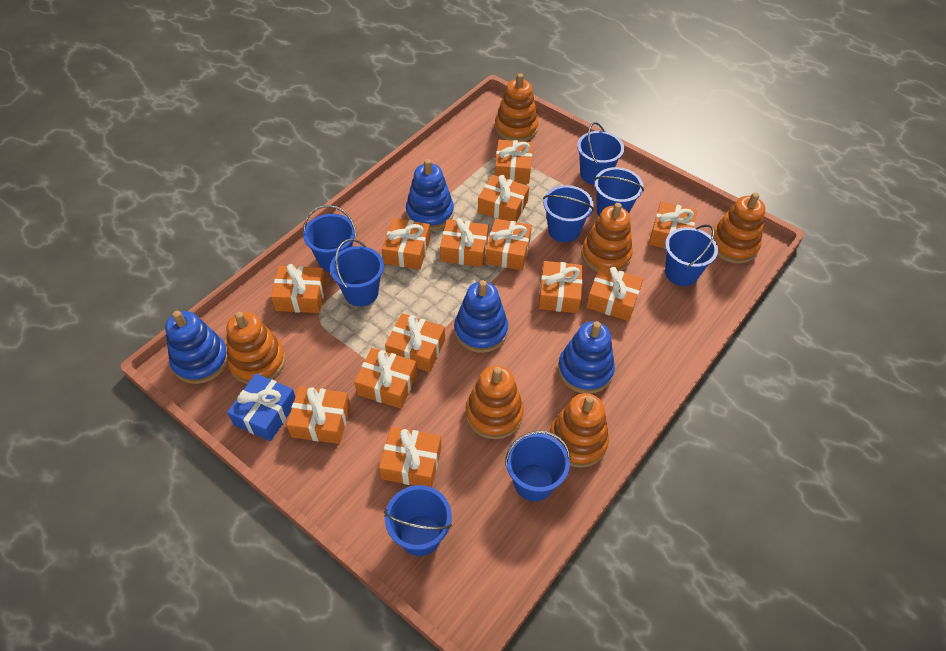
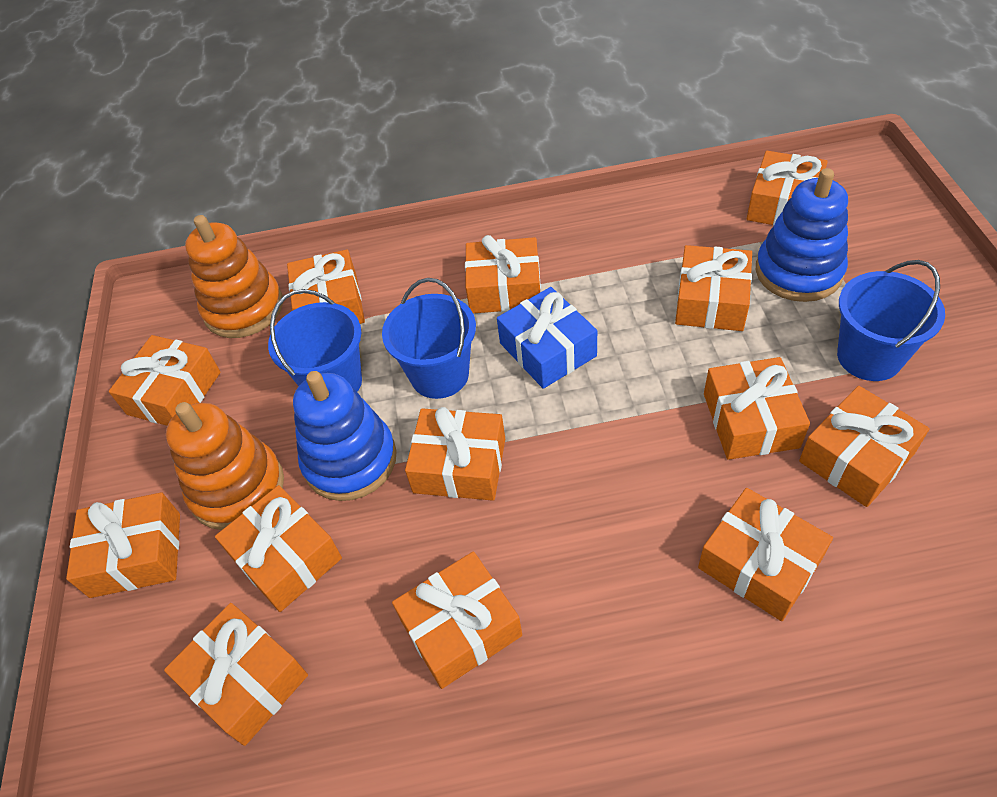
blue bucket: 8 -> 3
blue stacking toy: 4 -> 2
orange stacking toy: 6 -> 2

